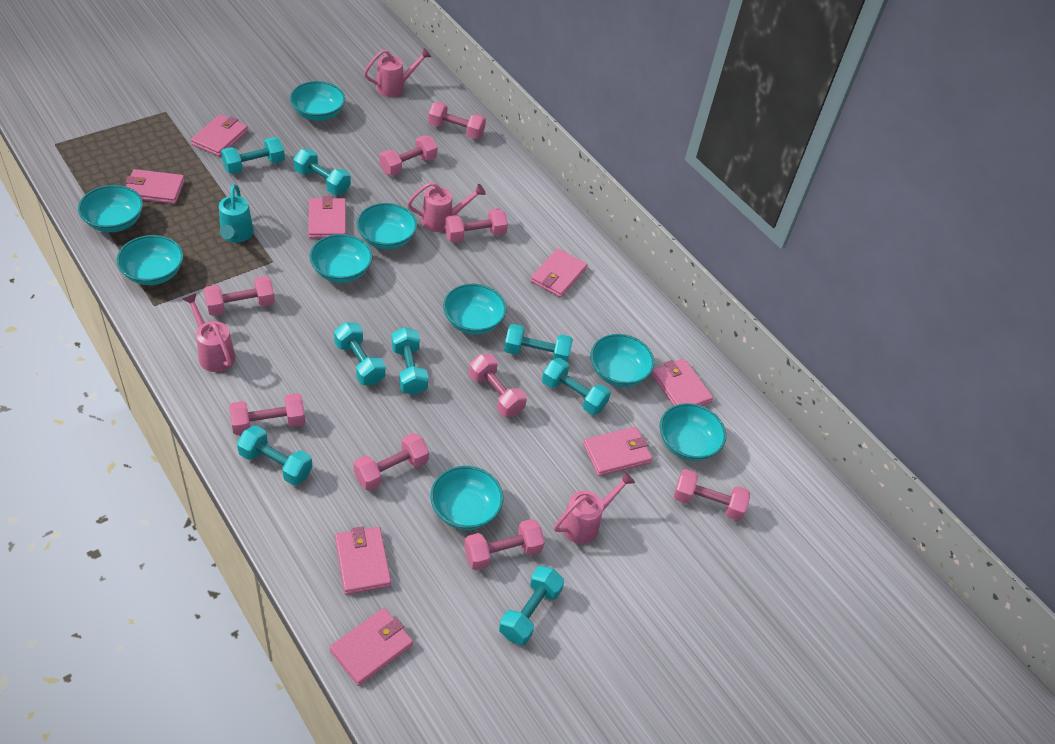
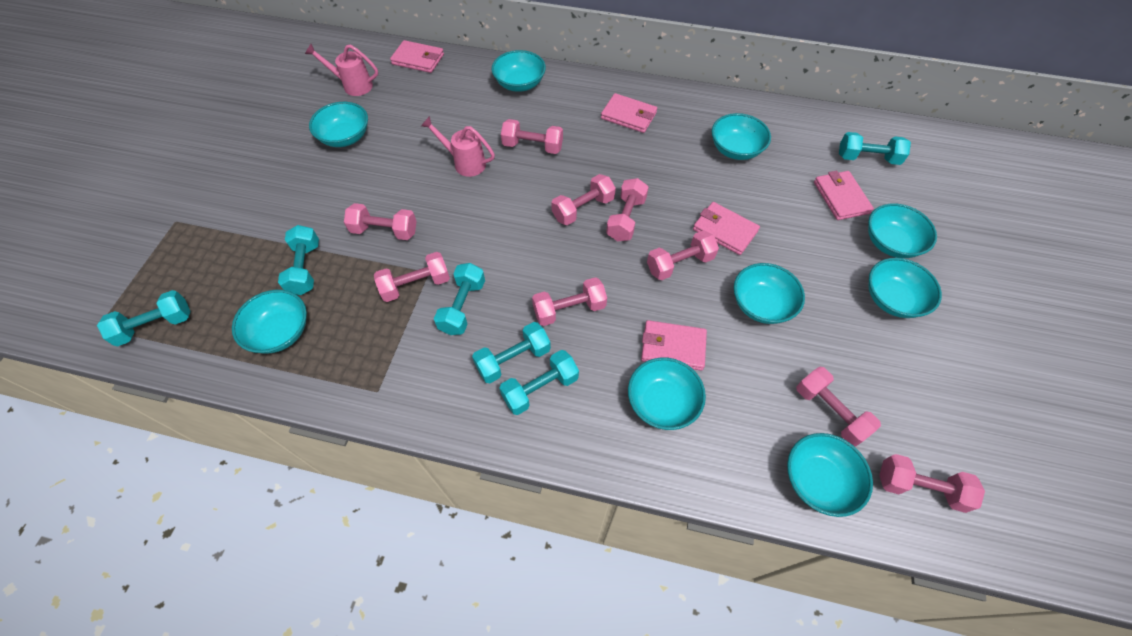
pink wallet: 8 -> 5
pink watering can: 4 -> 2
turquoise dumbbell: 8 -> 6
turquoise watering can: 1 -> 0

